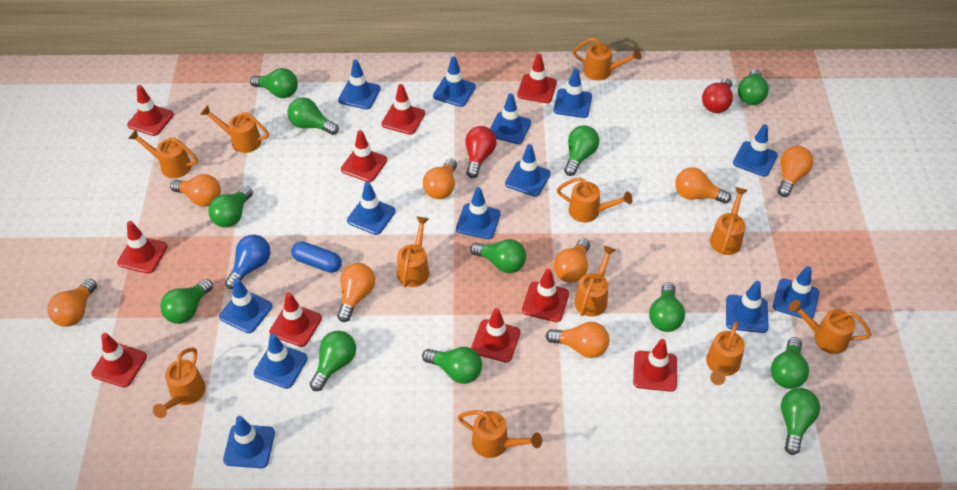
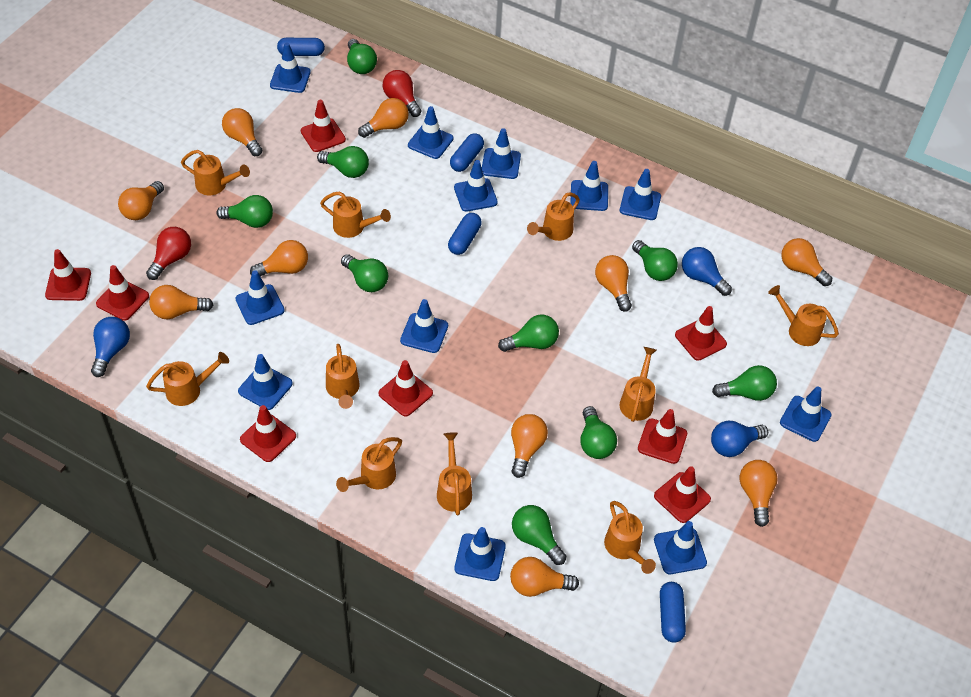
blue capsule: 1 -> 4
blue light bulb: 1 -> 3
blue traffic cone: 13 -> 12
green light bulb: 12 -> 9
orange light bulb: 8 -> 10
orange watering can: 11 -> 10
red traffic cone: 10 -> 8

